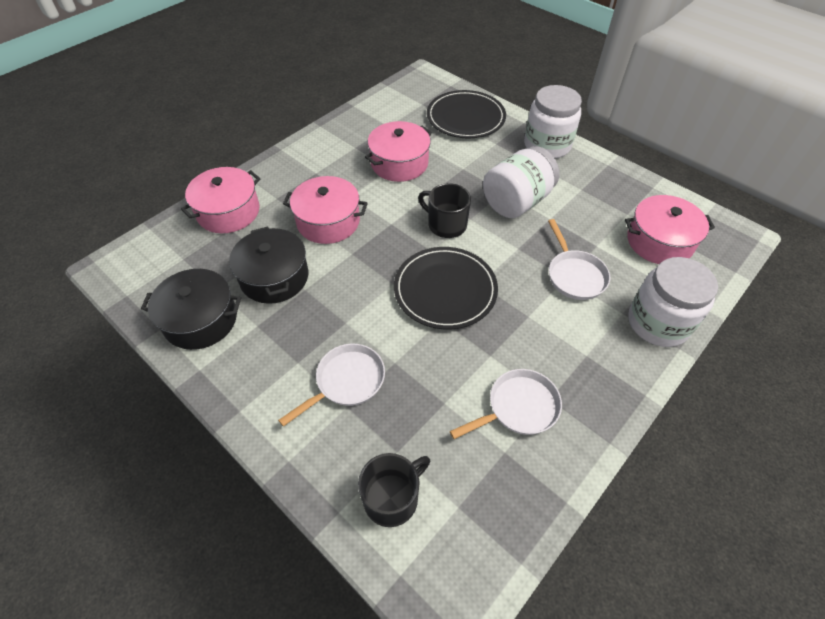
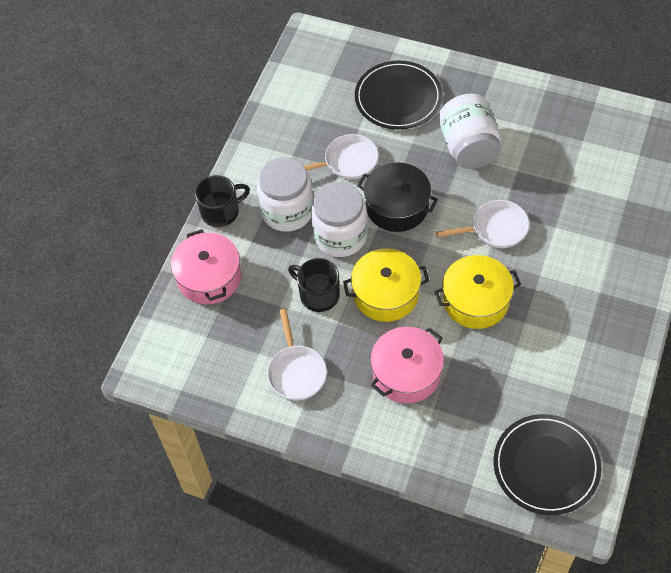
black pot: 2 -> 1
pink pot: 4 -> 2
yellow pot: 0 -> 2

